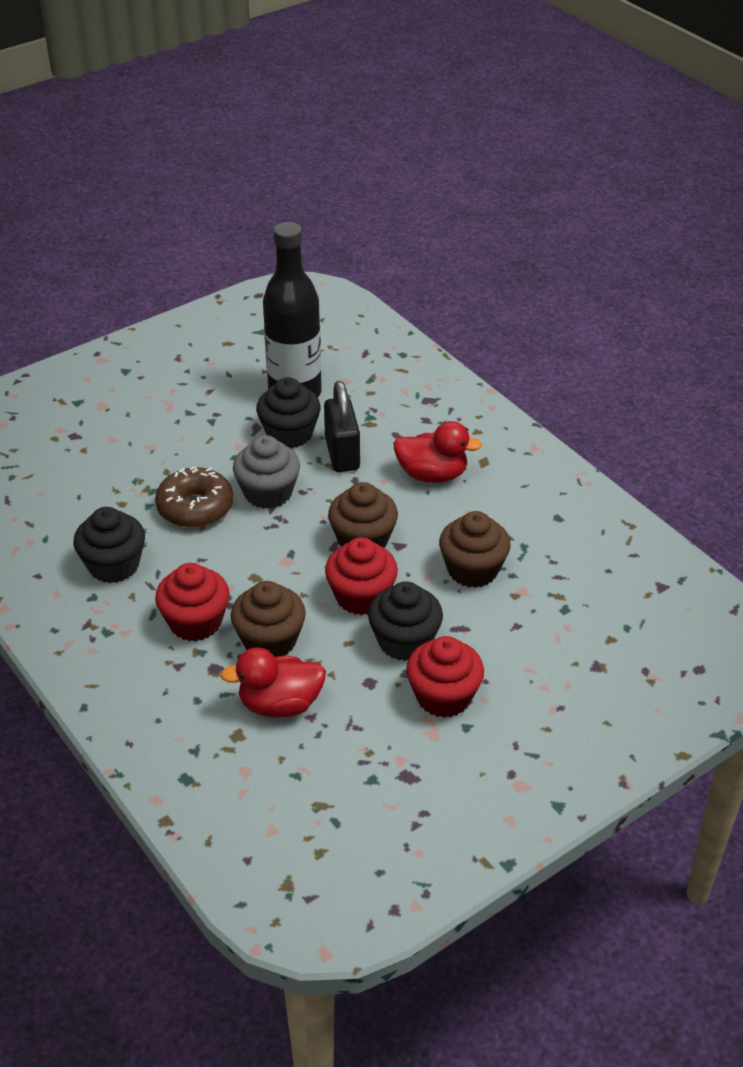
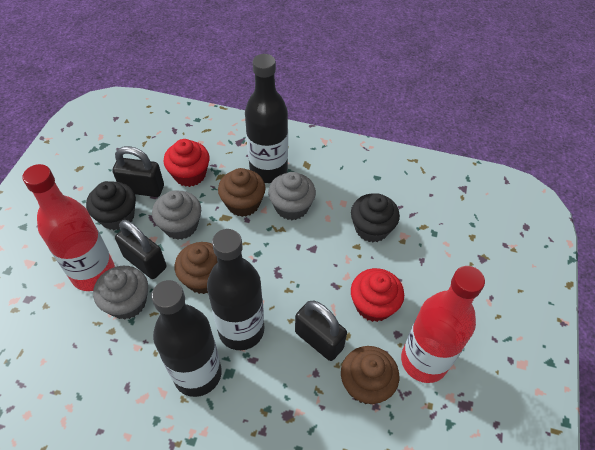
black bottle: 1 -> 3
black cupcake: 3 -> 2
black padlock: 1 -> 3
brown donut: 1 -> 0
grey cupcake: 1 -> 3
red bottle: 0 -> 2
red cupcake: 3 -> 2
red duck: 2 -> 0

